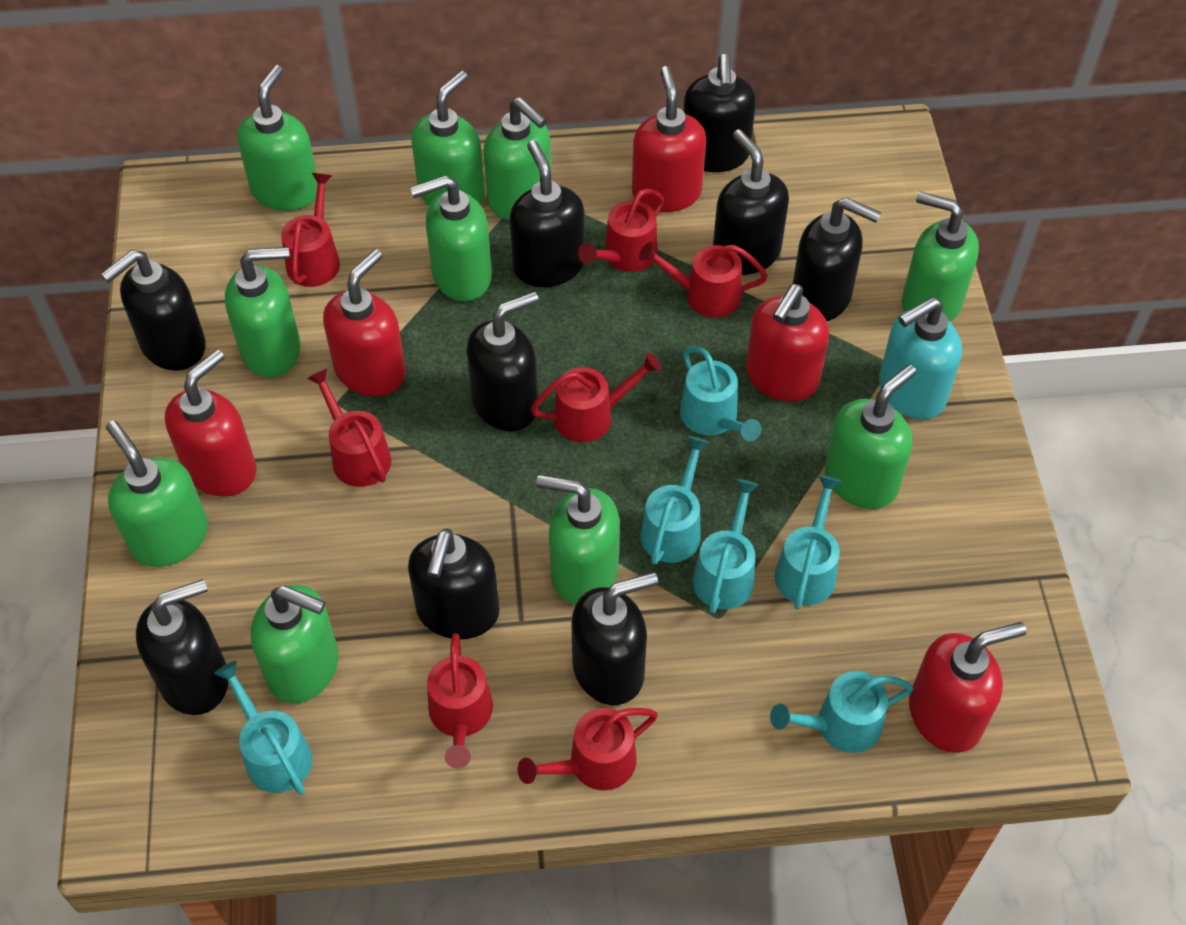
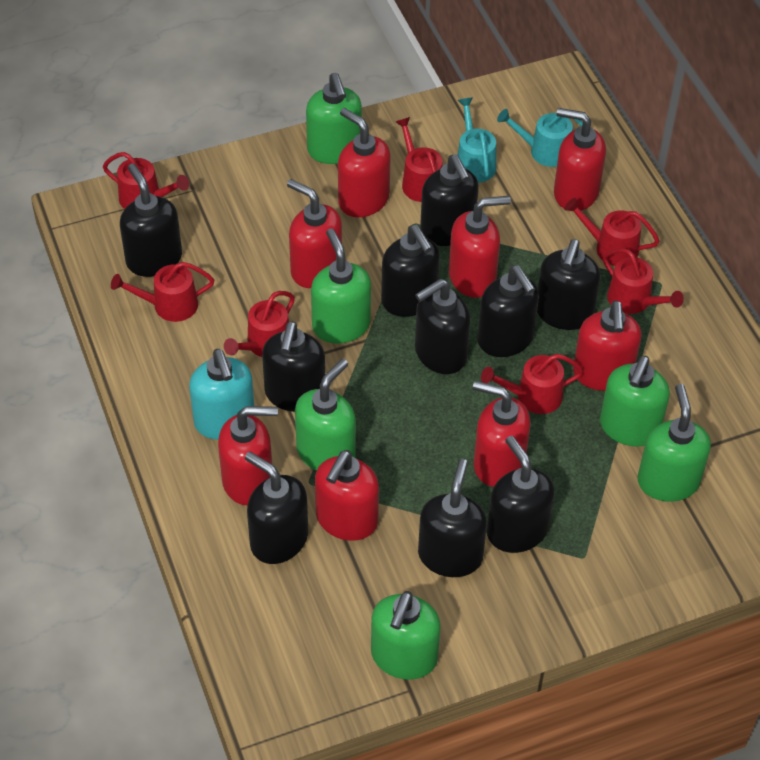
black soap dispenser: 9 -> 10
green soap dispenser: 10 -> 6
red soap dispenser: 5 -> 8
turquoise watering can: 6 -> 2

